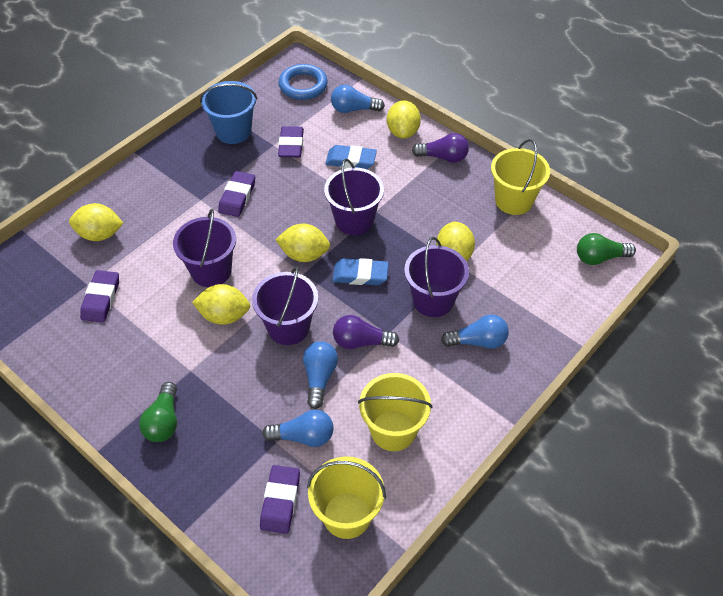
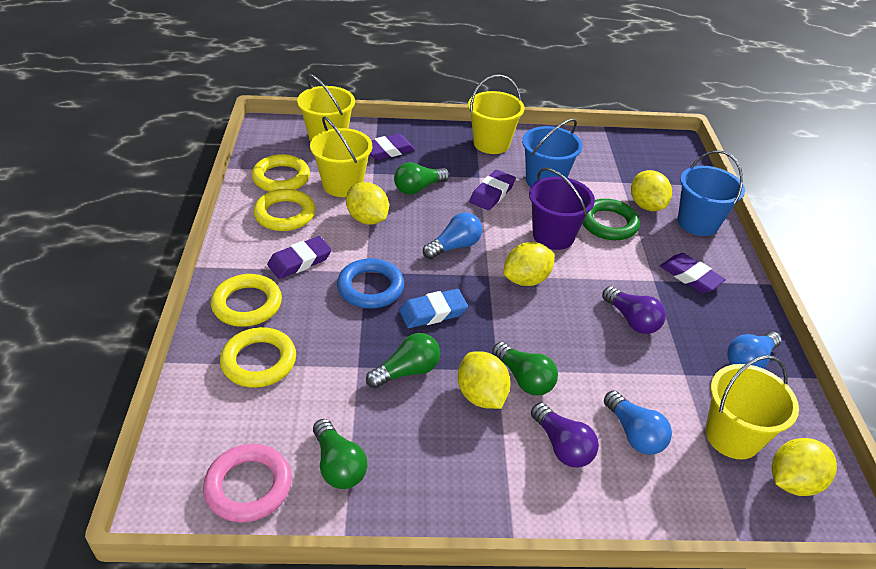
blue bucket: 1 -> 2
blue eraser: 2 -> 1
blue light bulb: 4 -> 3
green light bulb: 2 -> 4
green ring: 0 -> 1
pink ring: 0 -> 1
purple bucket: 4 -> 1
yellow bucket: 3 -> 4
yellow ring: 0 -> 4

